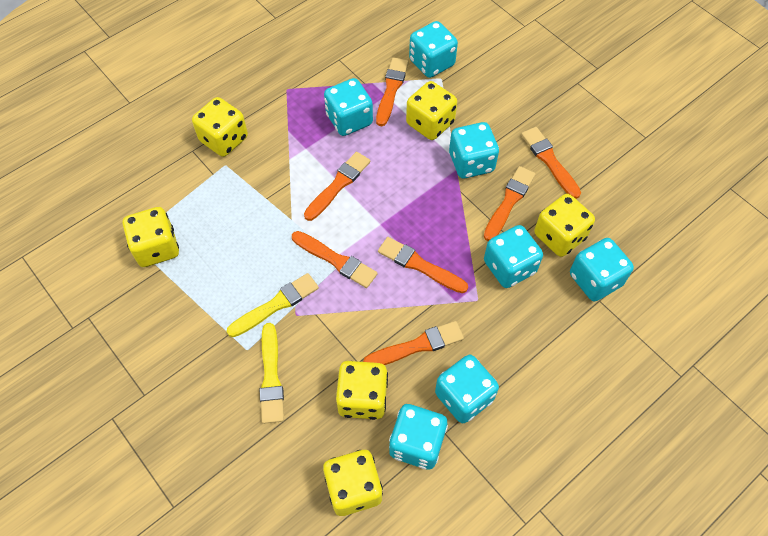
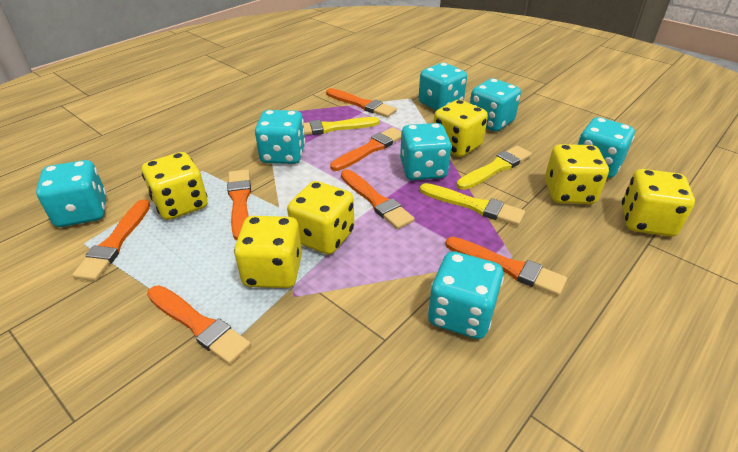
yellow brush: 2 -> 3

